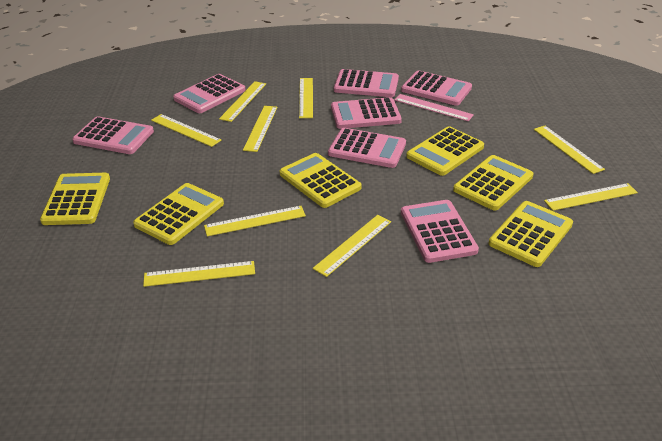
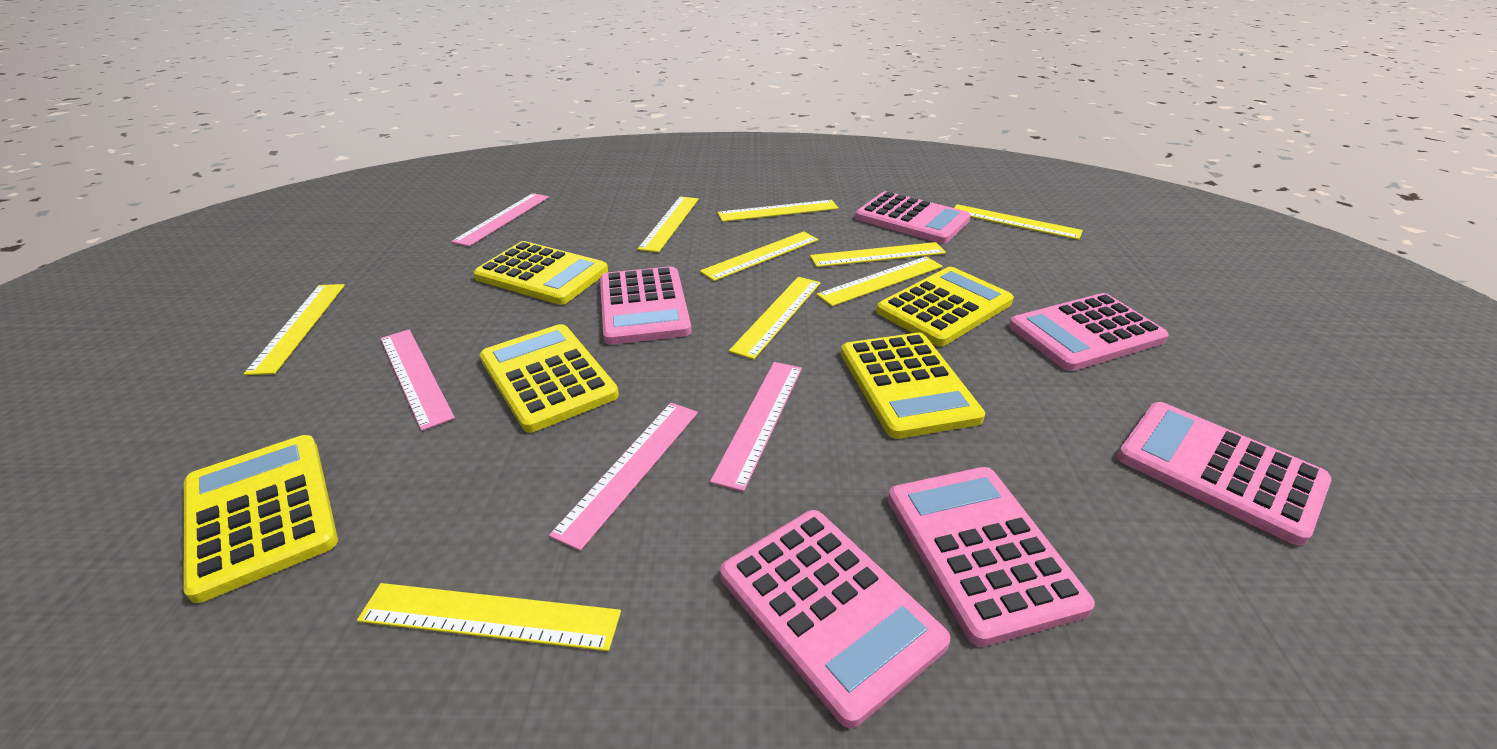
pink calculator: 7 -> 6
pink ruler: 1 -> 4
yellow calculator: 6 -> 5

